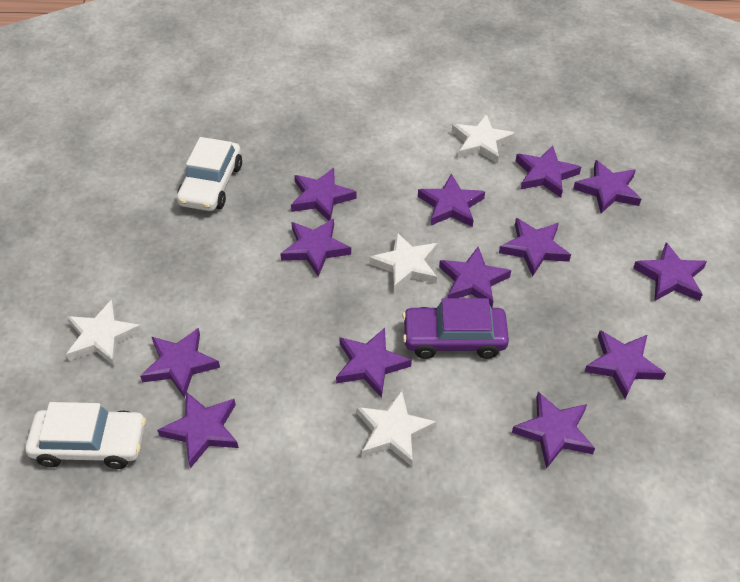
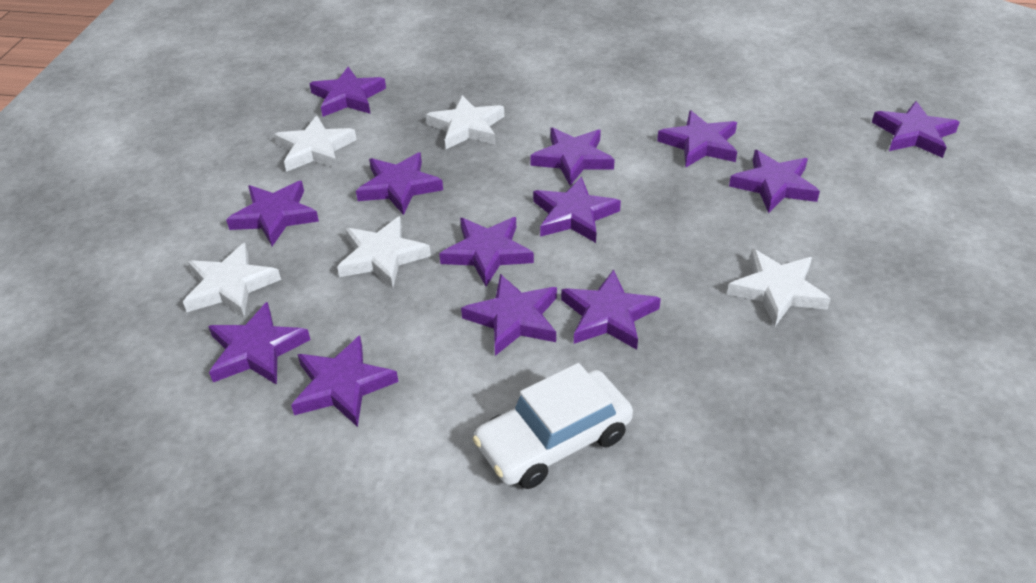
purple car: 1 -> 0
white car: 2 -> 1
white star: 4 -> 5

